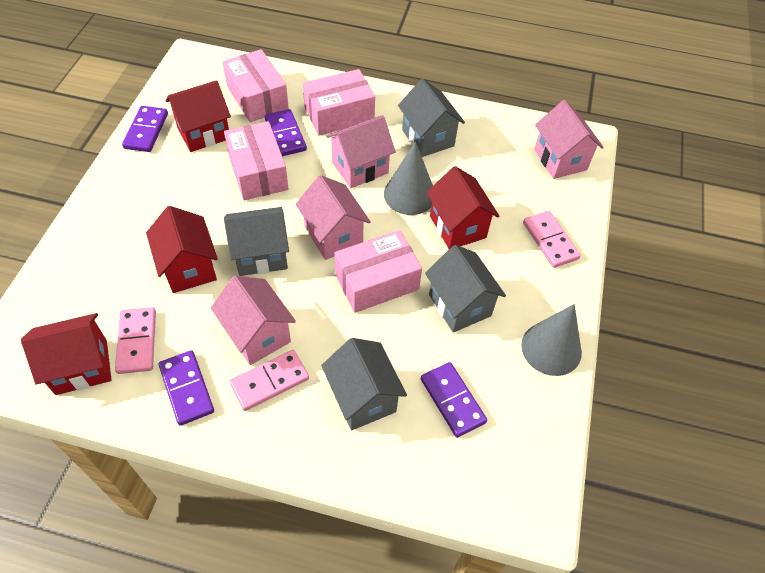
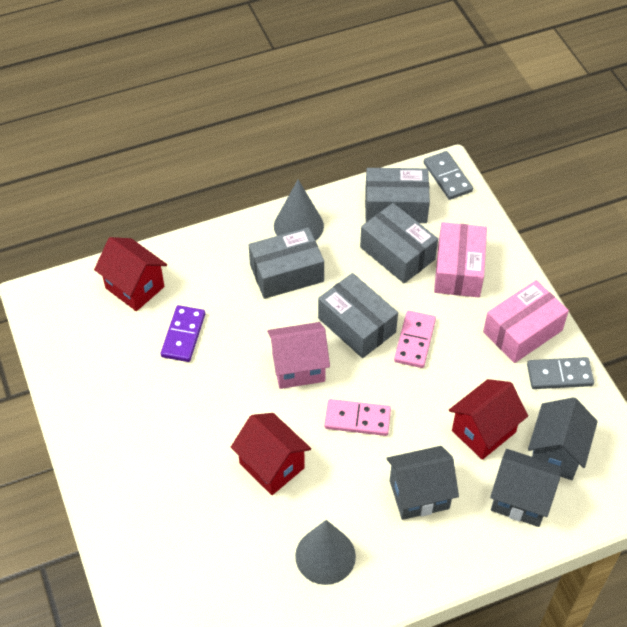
grey box: 0 -> 4
grey domino: 0 -> 2
grey house: 4 -> 3
pink box: 4 -> 2
pink domino: 3 -> 2
pink house: 4 -> 1
purple domino: 4 -> 1
red house: 4 -> 3

